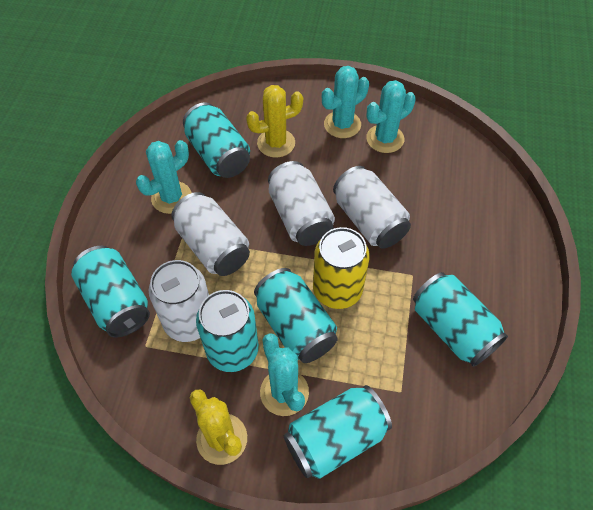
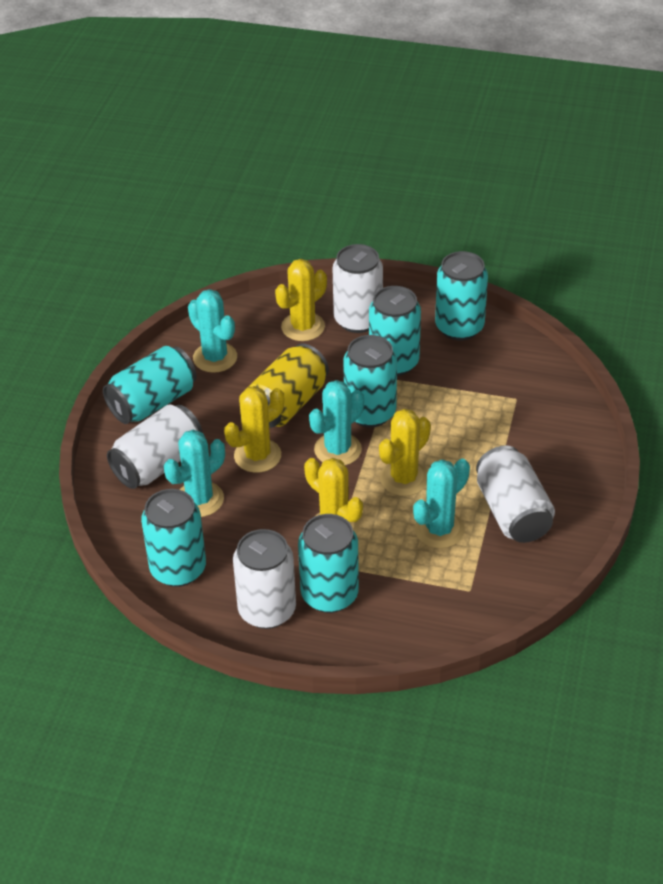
yellow cactus: 2 -> 4

